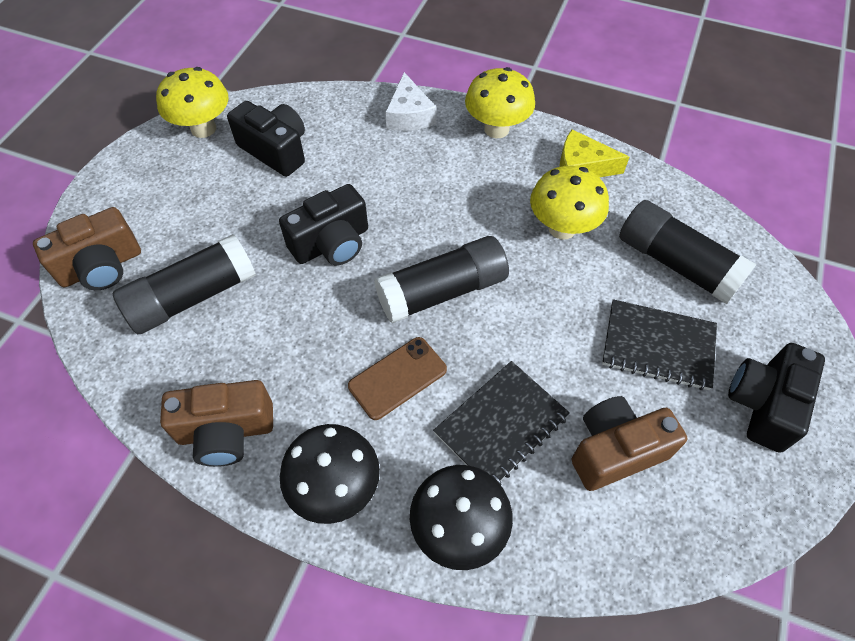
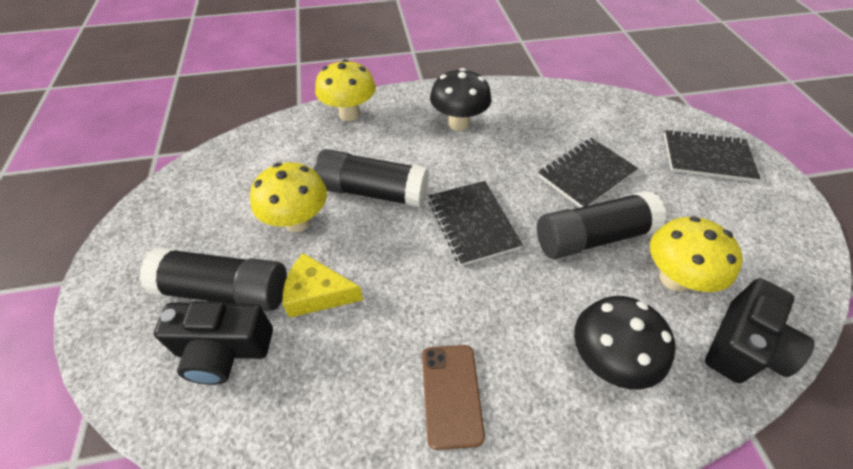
black camera: 3 -> 2
black notebook: 2 -> 3
brown camera: 3 -> 0
white cheese: 1 -> 0

